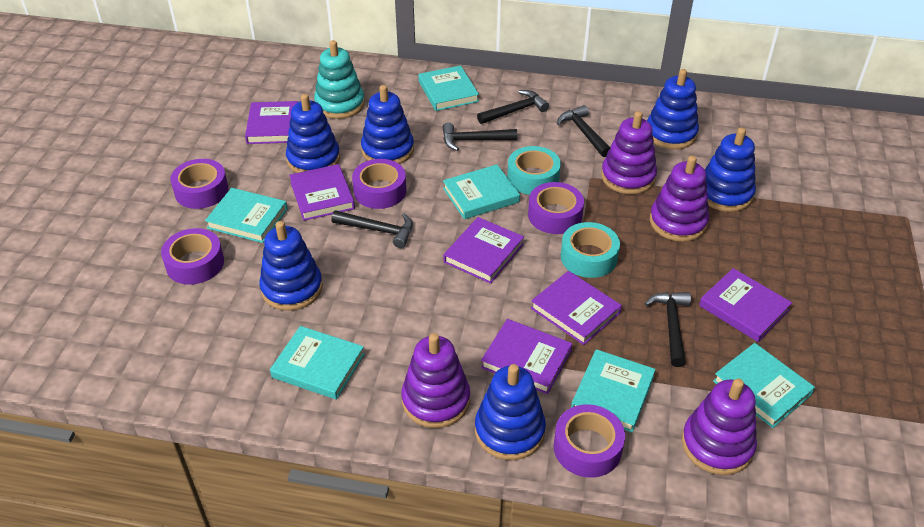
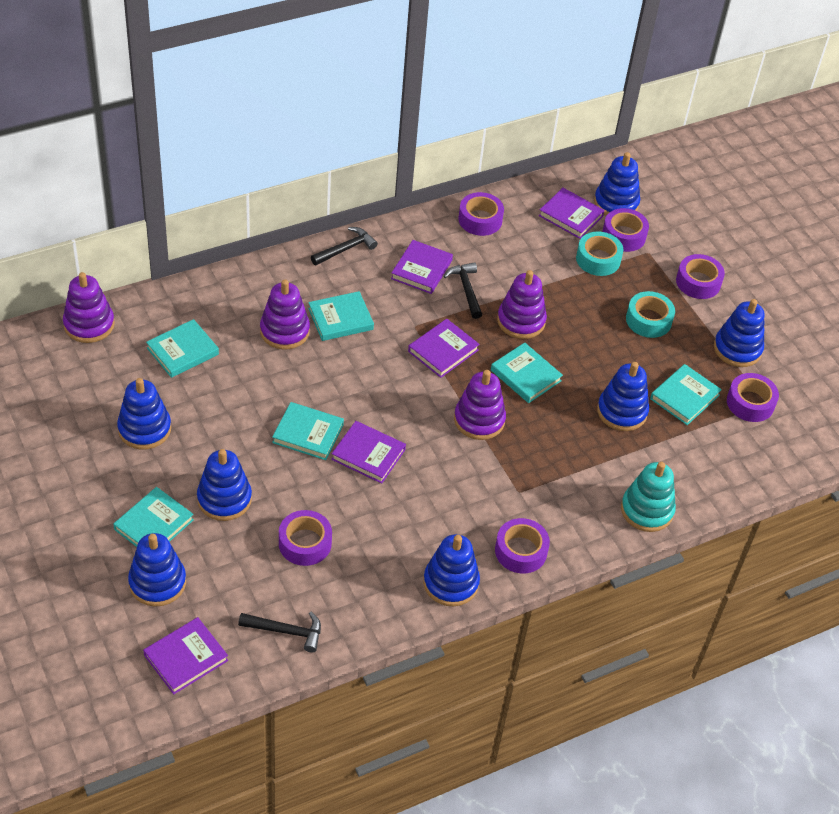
black hammer: 5 -> 3
blue stacking toy: 6 -> 7
purple book: 6 -> 5
purple tape: 5 -> 6

